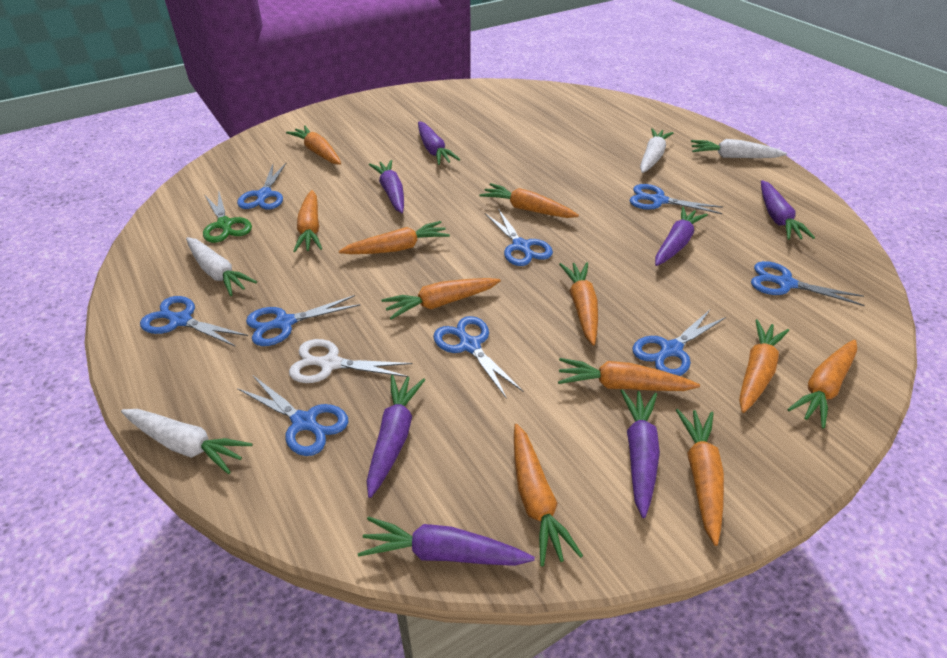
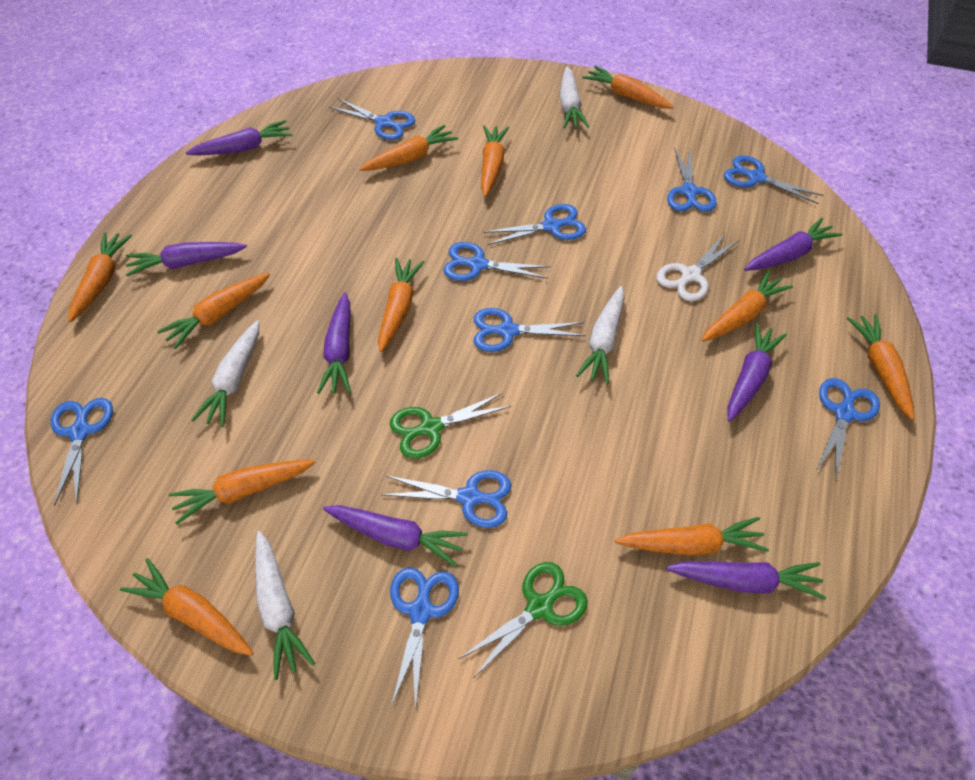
blue scissors: 9 -> 10
green scissors: 1 -> 2

